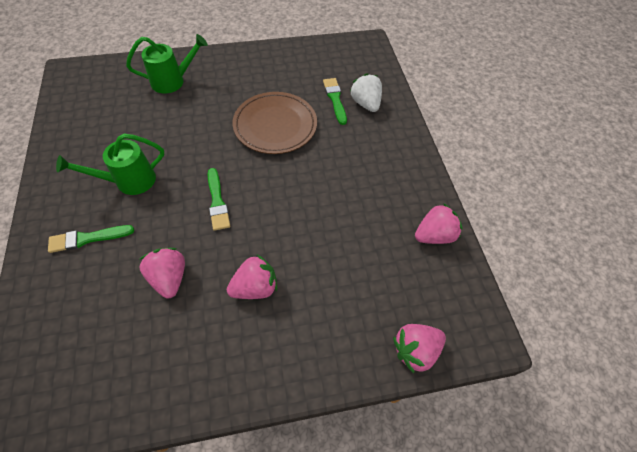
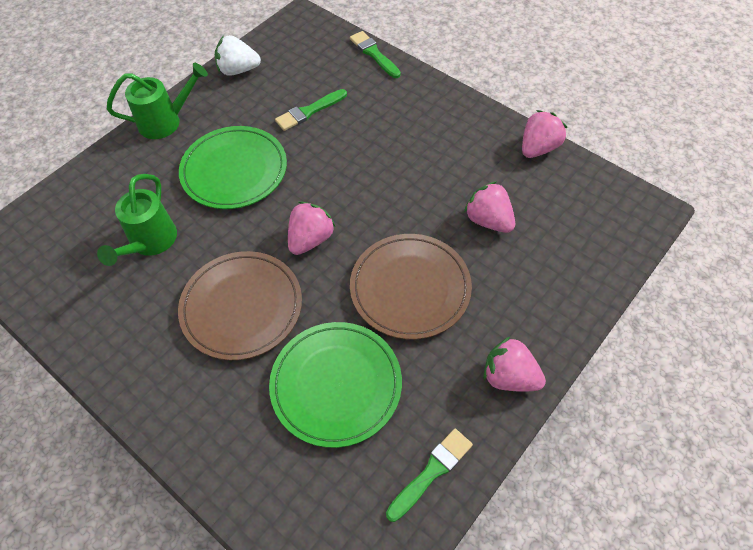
brown plate: 1 -> 2
green plate: 0 -> 2

